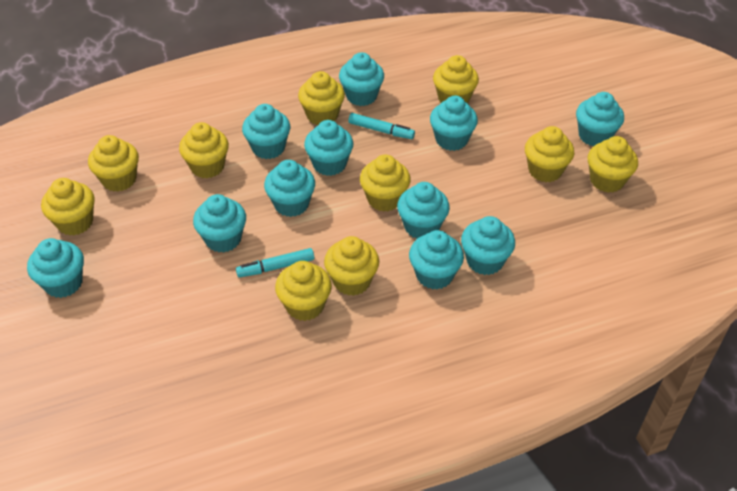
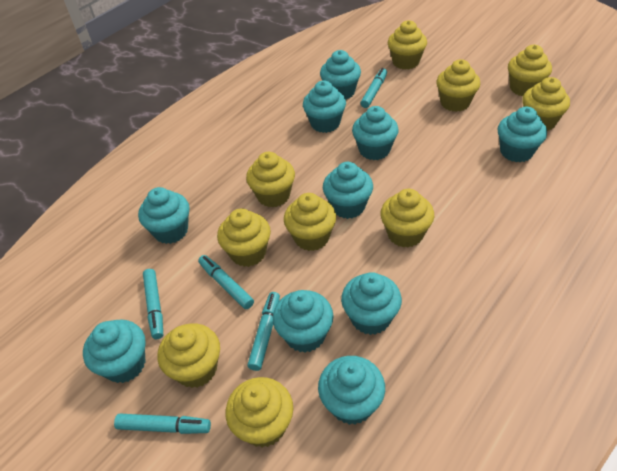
turquoise cupcake: 11 -> 10
turquoise marker: 2 -> 5

